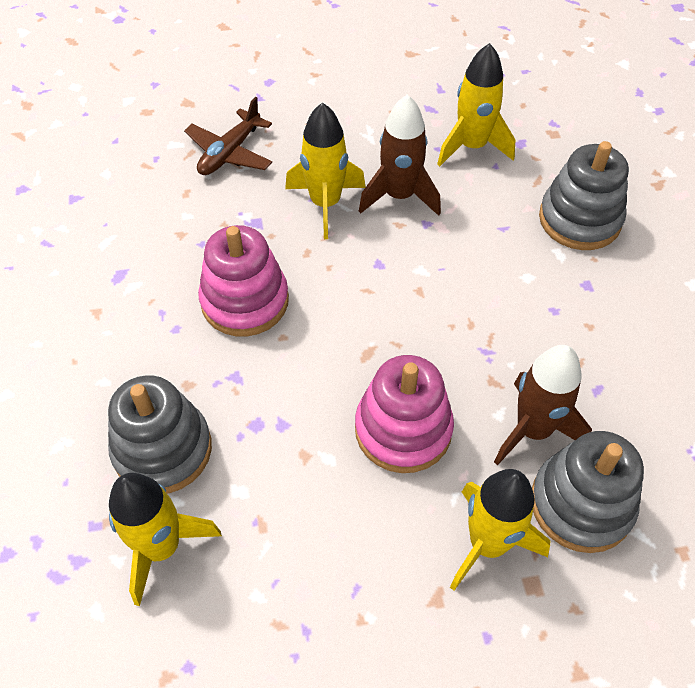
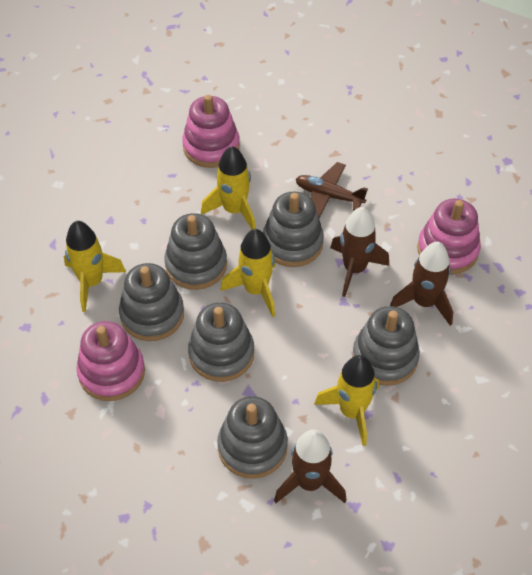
brown rocket: 2 -> 3
grey stacking toy: 3 -> 6
pink stacking toy: 2 -> 3

